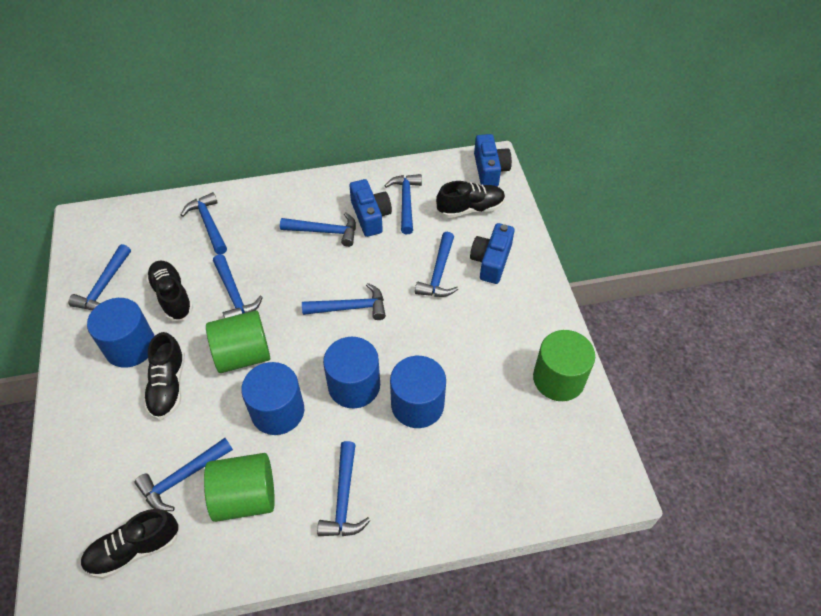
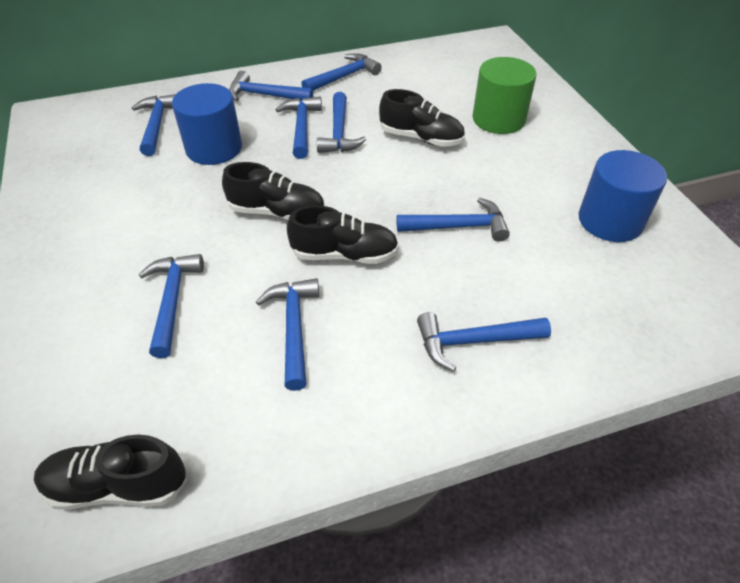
blue camera: 3 -> 0
blue cylinder: 4 -> 2
green cylinder: 3 -> 1

